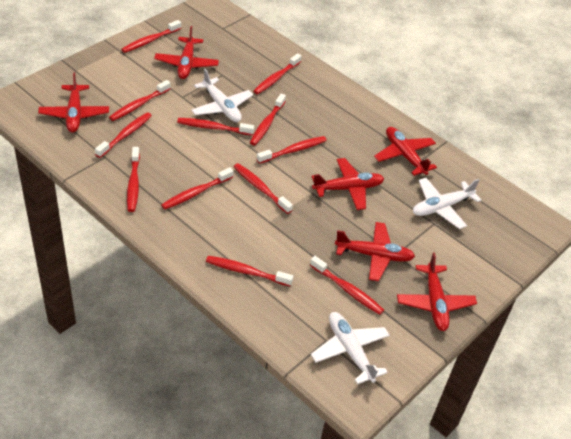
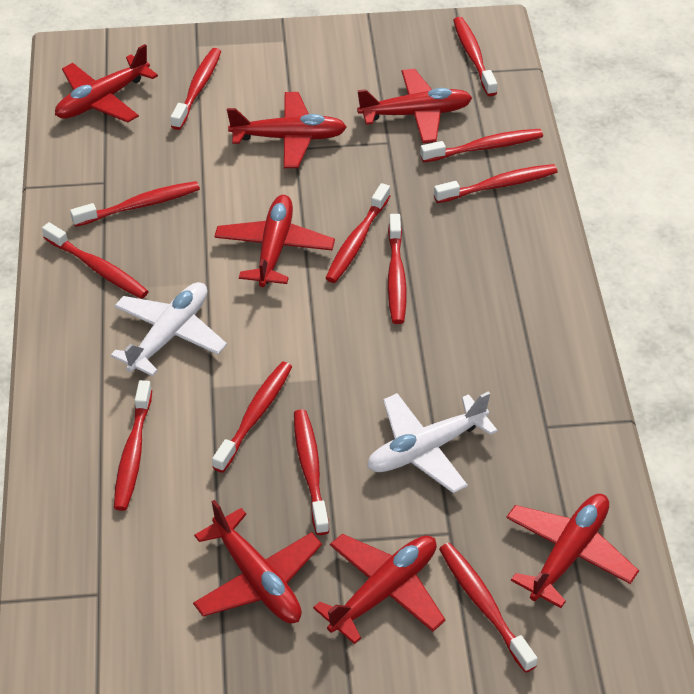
red plane: 6 -> 7
white plane: 3 -> 2

